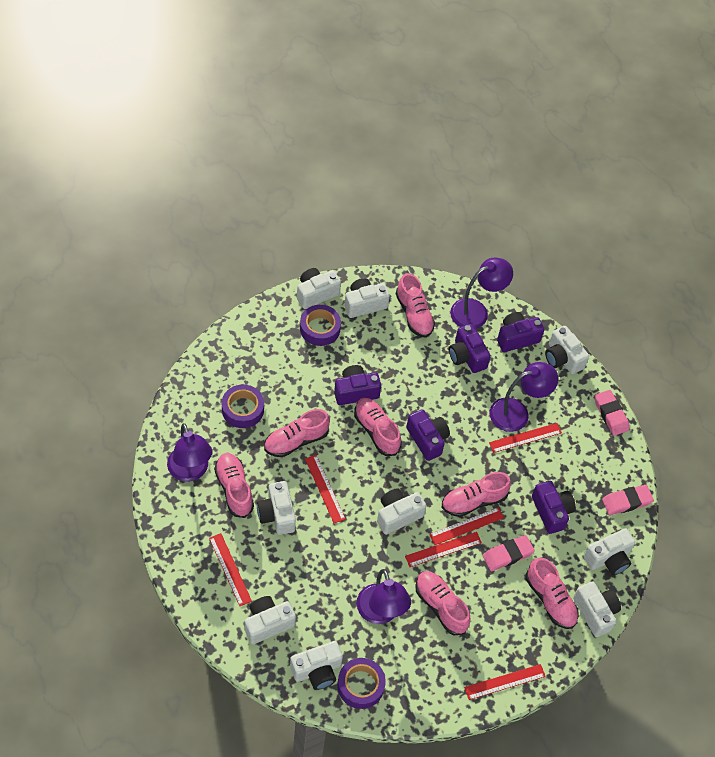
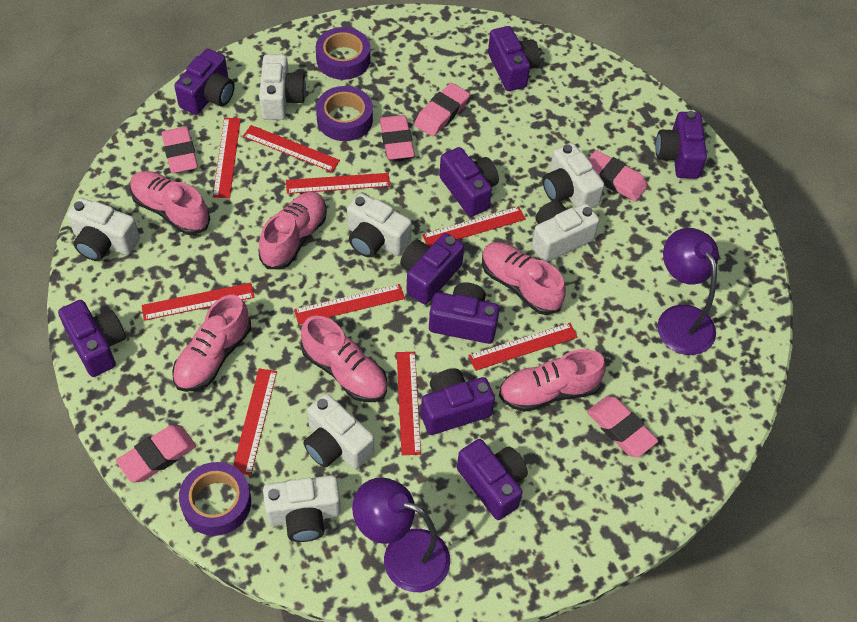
pink eraser: 3 -> 6
pink shoe: 7 -> 6
purple camera: 5 -> 9
purple lamp: 4 -> 2
red ruler: 6 -> 9
white camera: 9 -> 7

